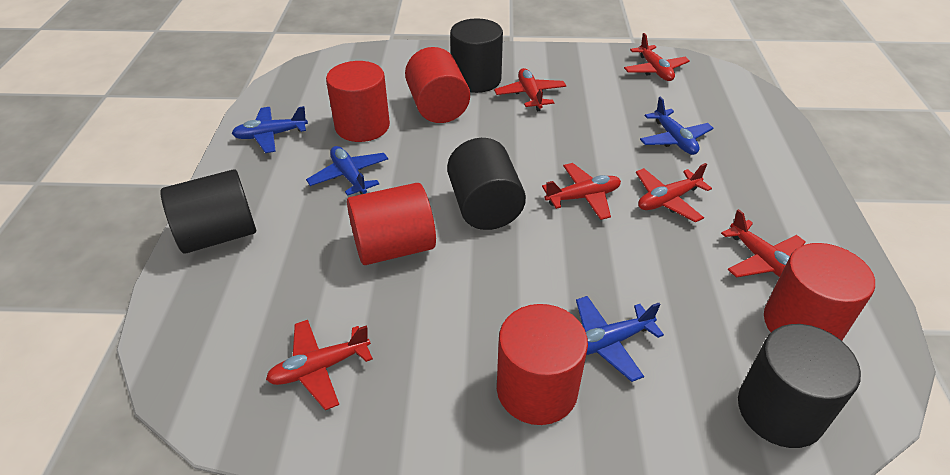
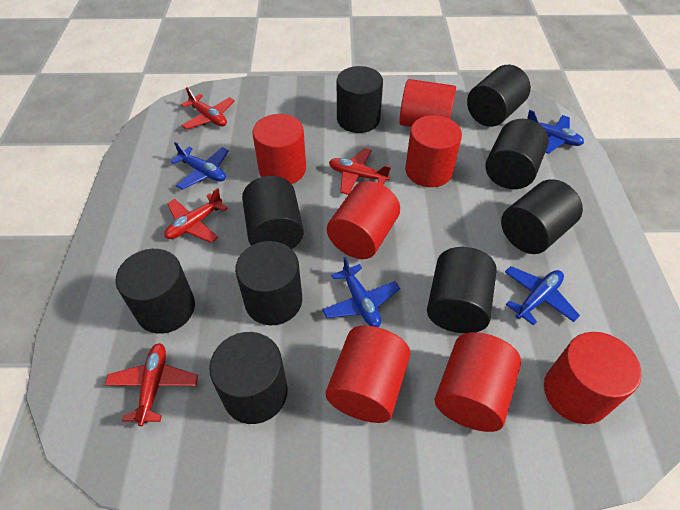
black cylinder: 4 -> 9
red cylinder: 5 -> 7
red plane: 6 -> 4

